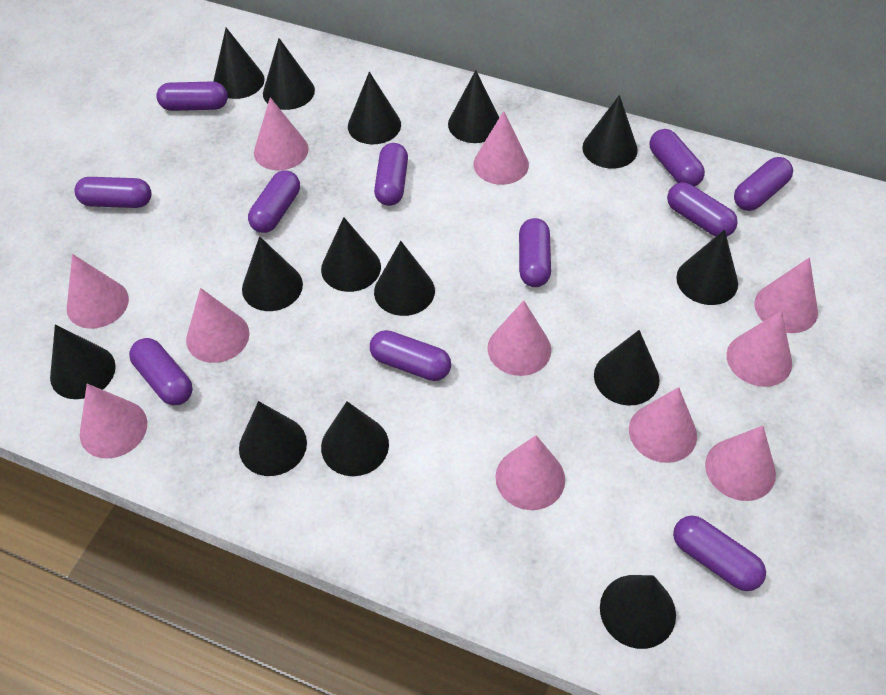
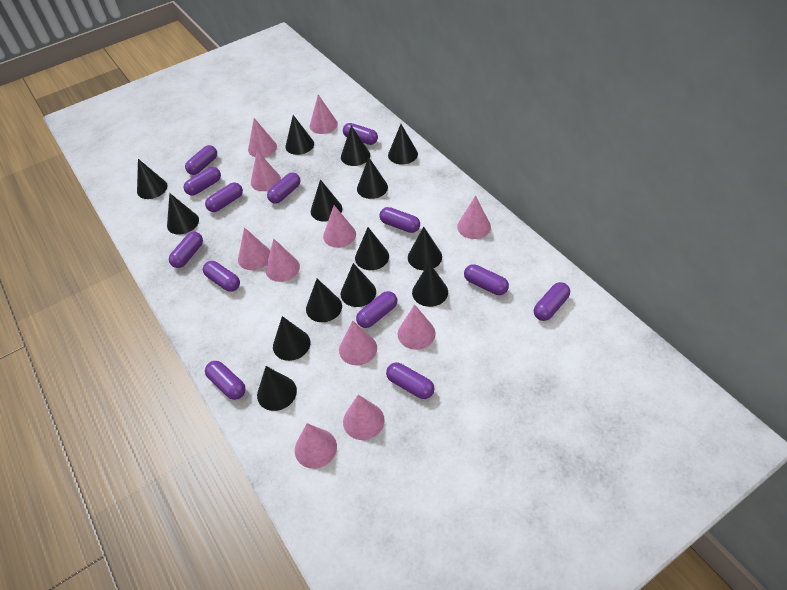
purple capsule: 11 -> 13

